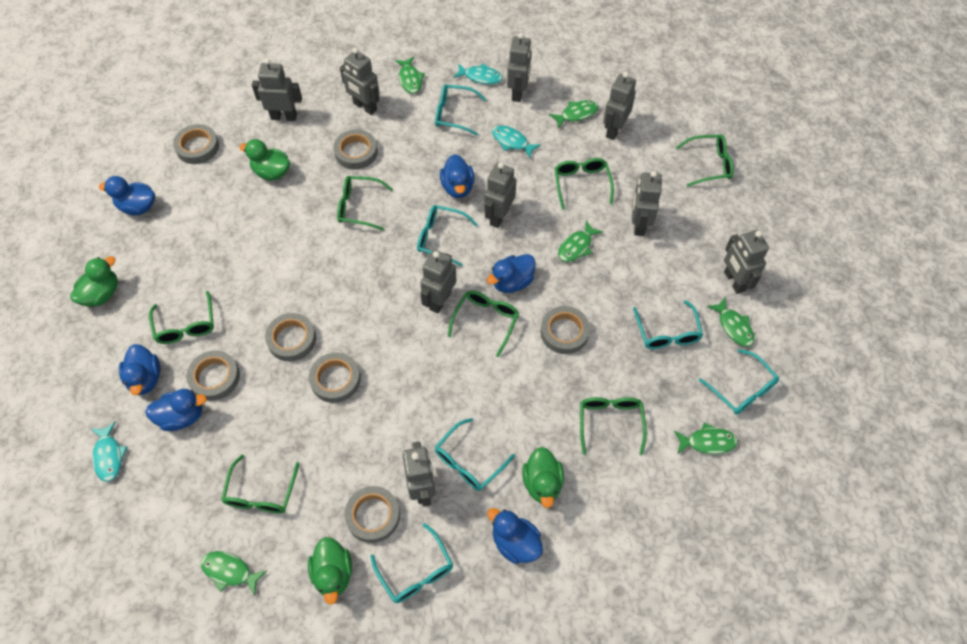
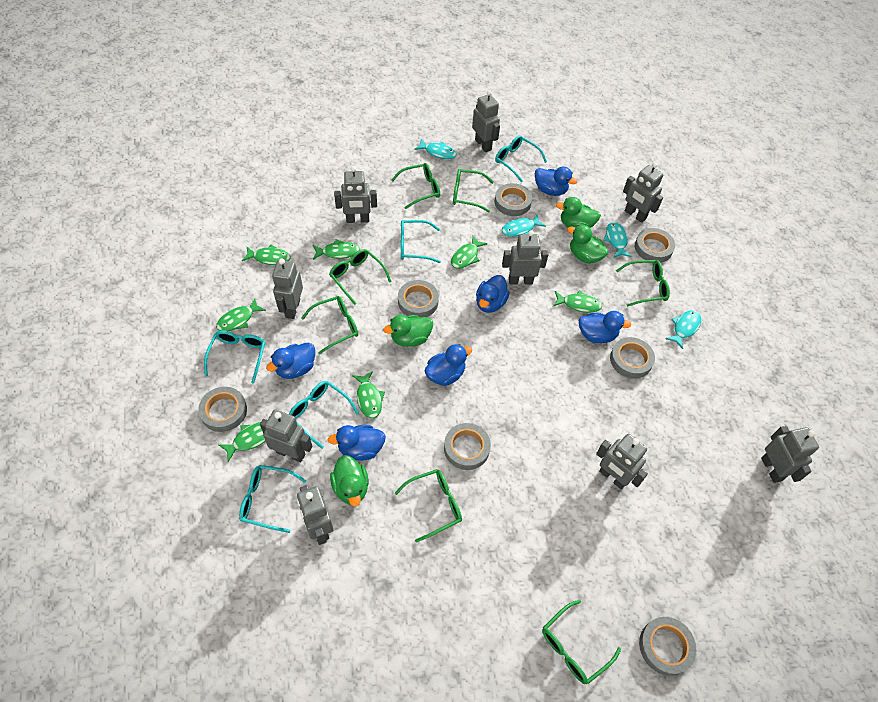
green fish: 6 -> 7
turquoise fish: 3 -> 4
turquoise glasses: 6 -> 5

